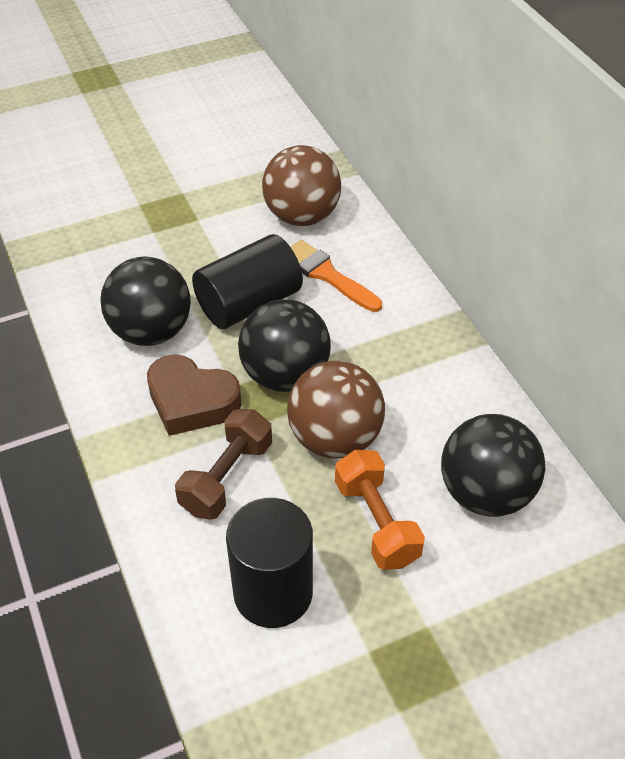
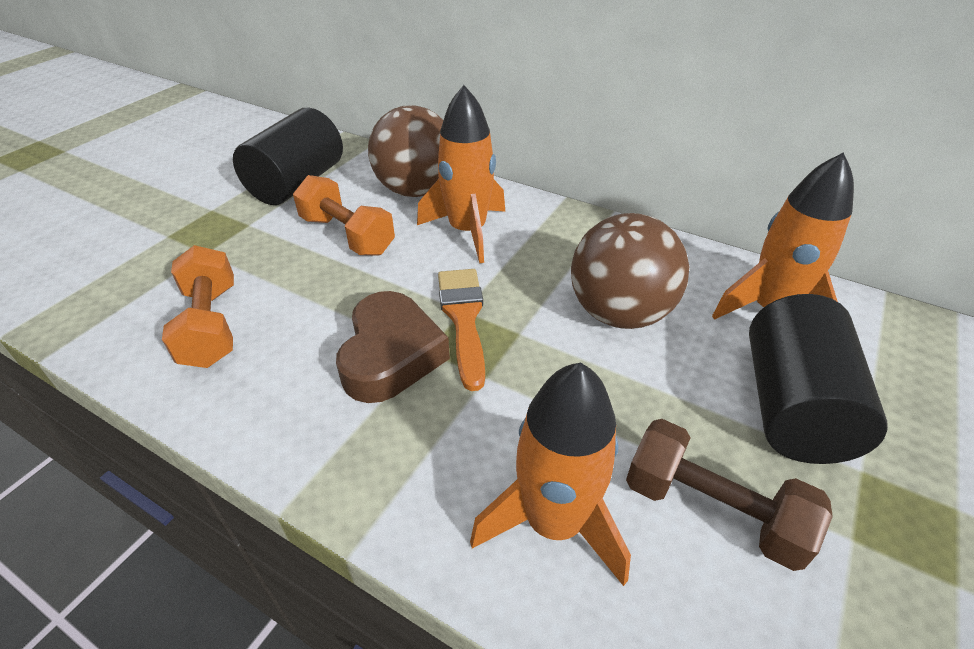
black ball: 3 -> 0
orange dumbbell: 1 -> 2
orange rocket: 0 -> 3

